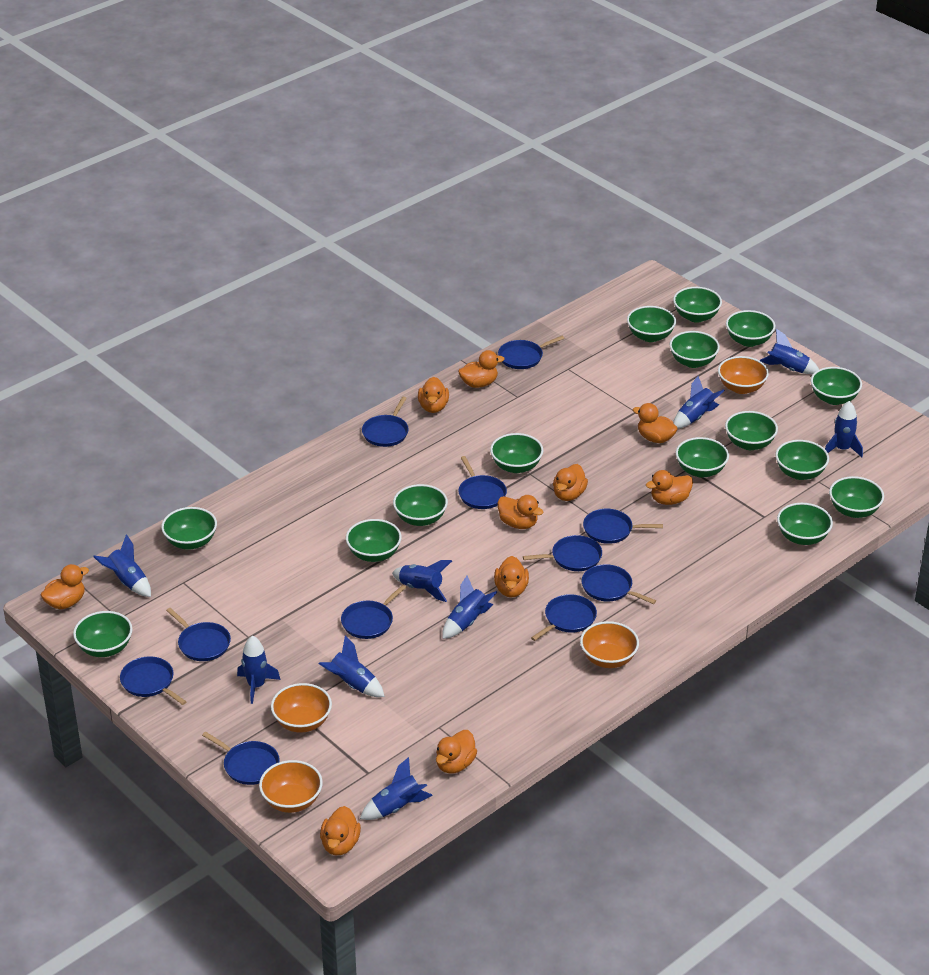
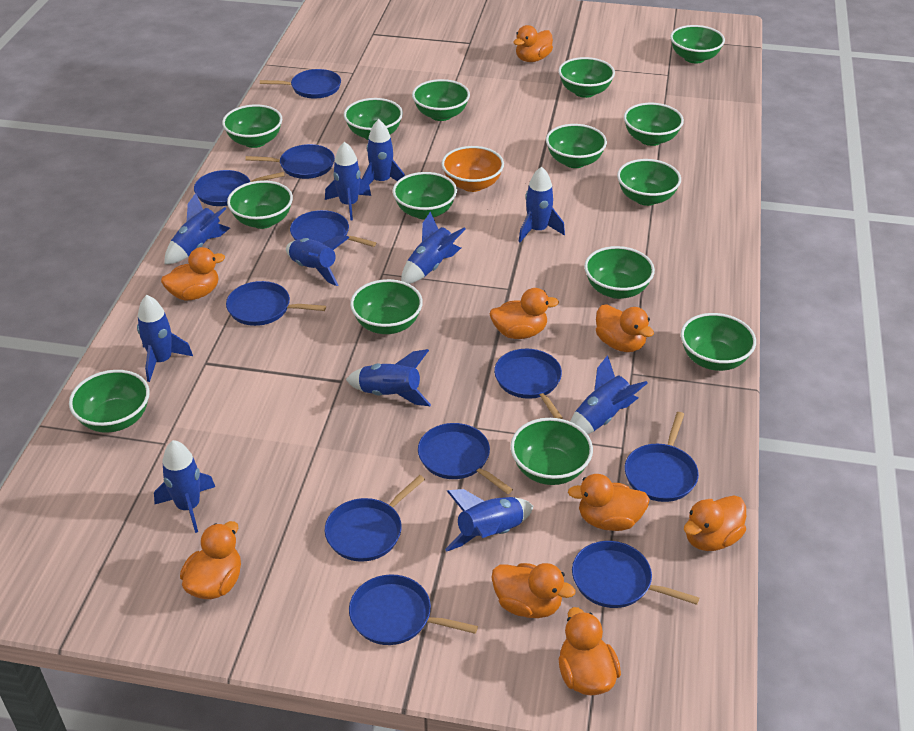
blue rocket: 9 -> 11
orange bowl: 4 -> 1
orange duck: 10 -> 9

